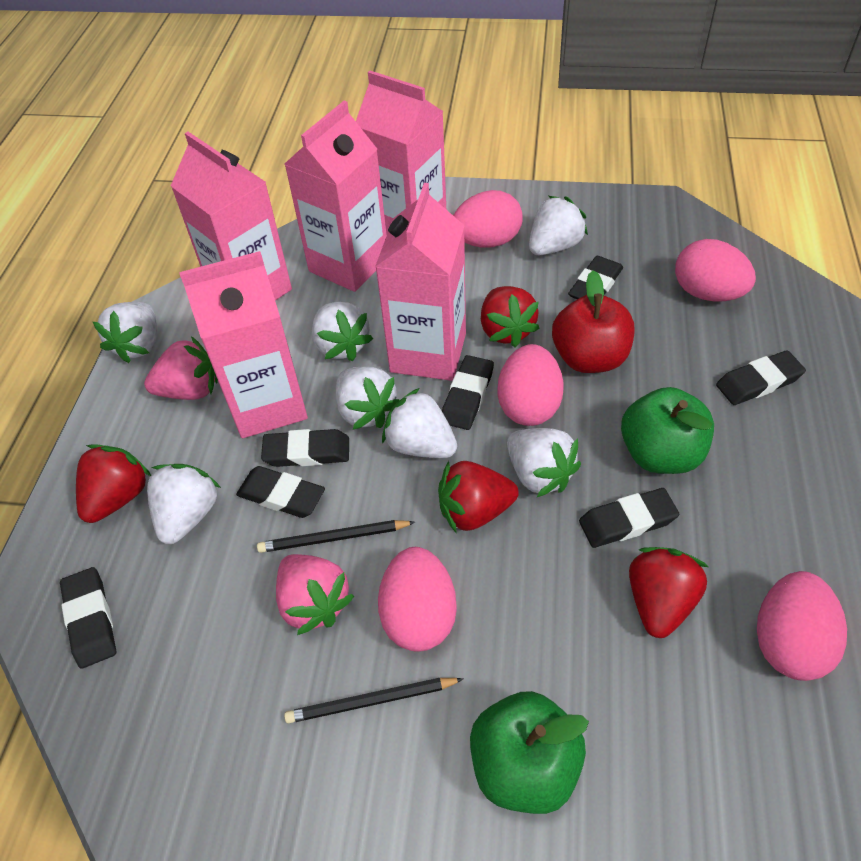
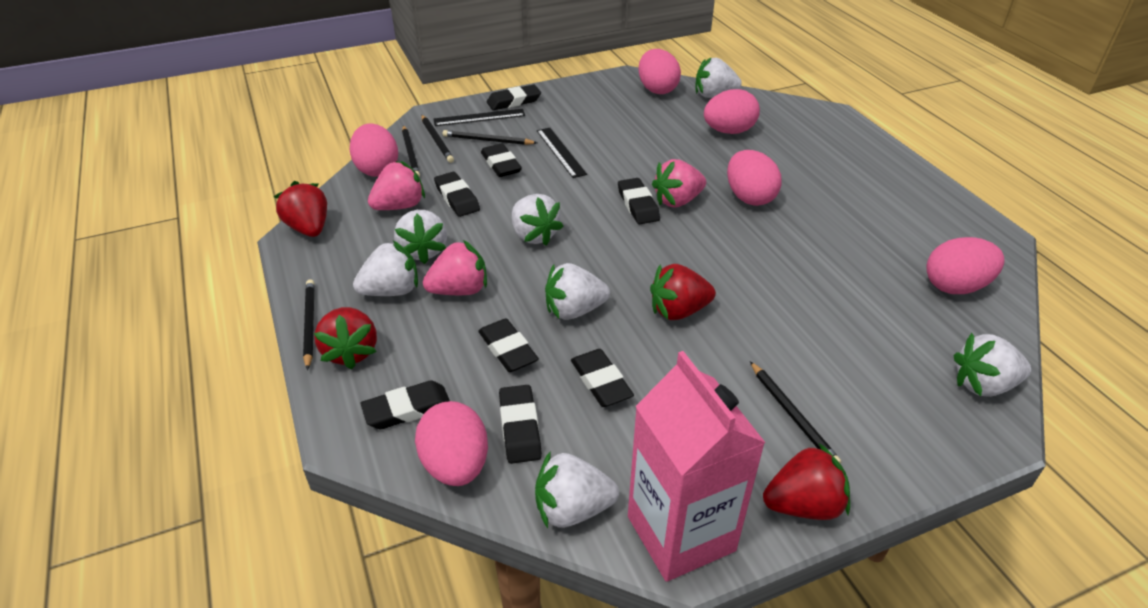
black eraser: 7 -> 8
black pencil: 2 -> 5
black ruler: 0 -> 2
green apple: 2 -> 0
pink carton: 5 -> 1
pink egg: 5 -> 6
pink strawberry: 2 -> 3
red apple: 1 -> 0

